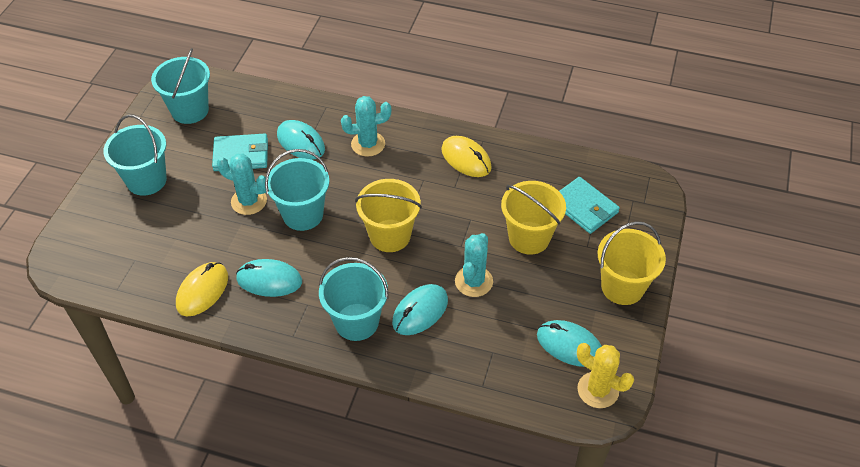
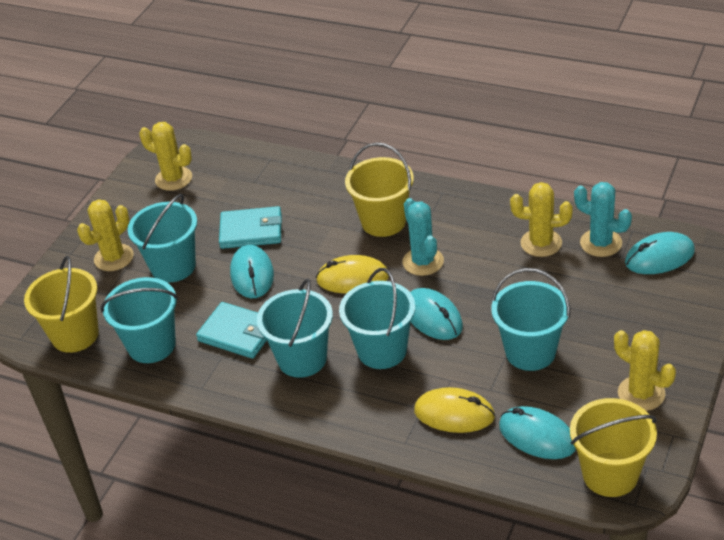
turquoise bucket: 4 -> 5
turquoise cactus: 3 -> 2
yellow cactus: 1 -> 4

